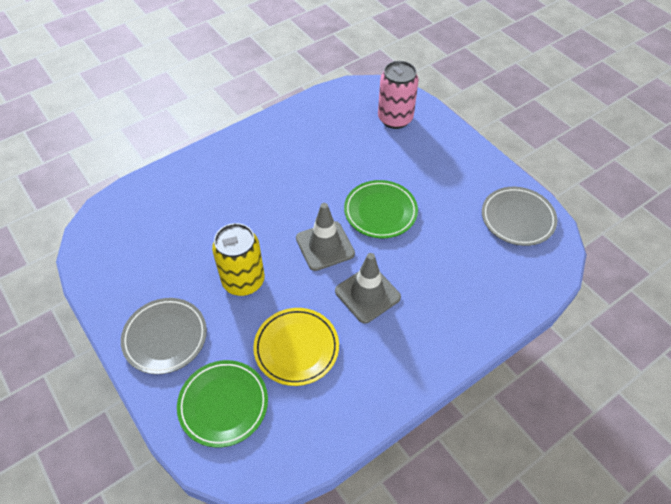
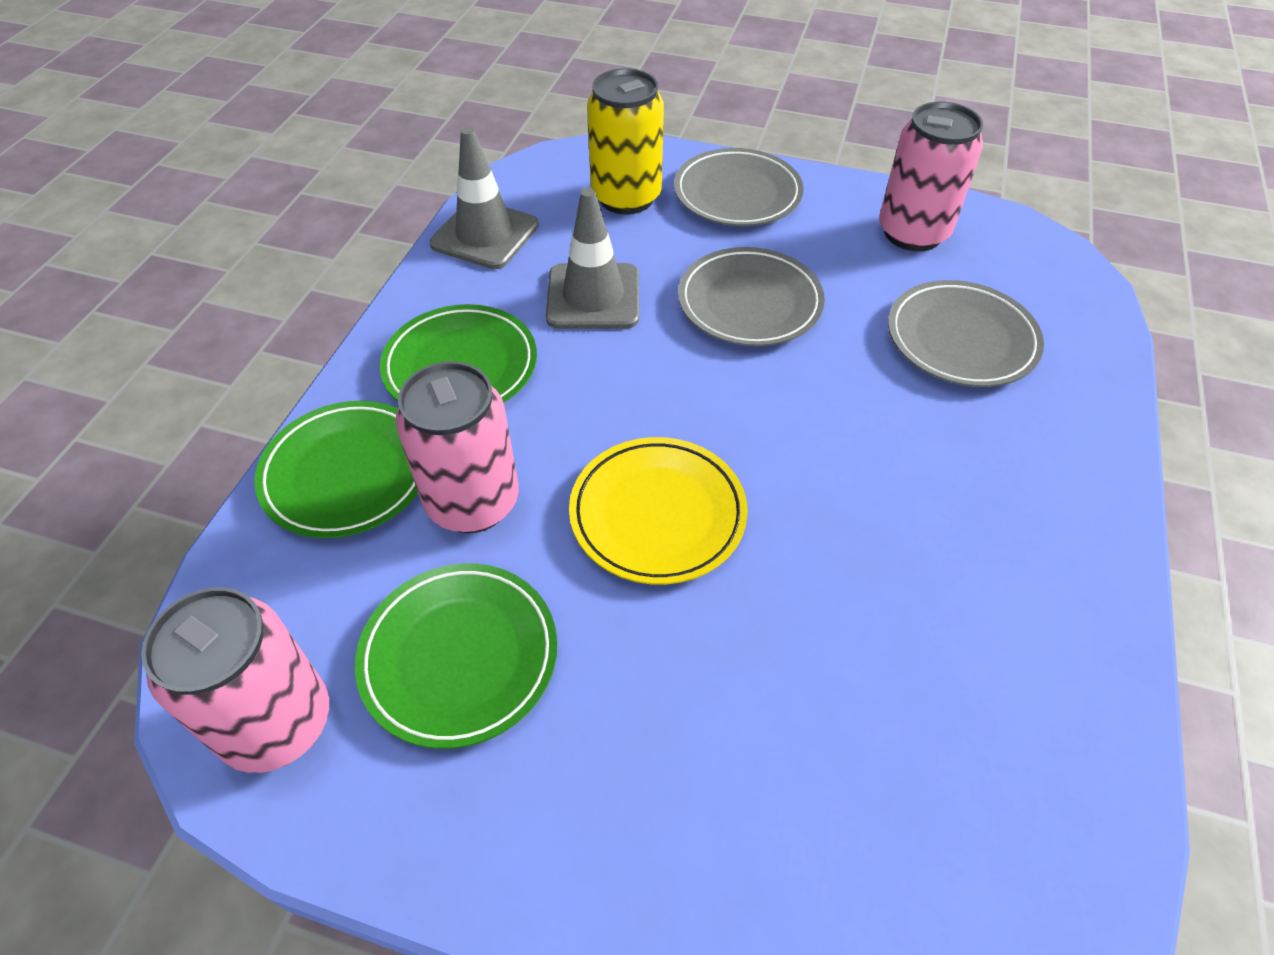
green plate: 2 -> 3
grey plate: 2 -> 3
pink can: 1 -> 3

